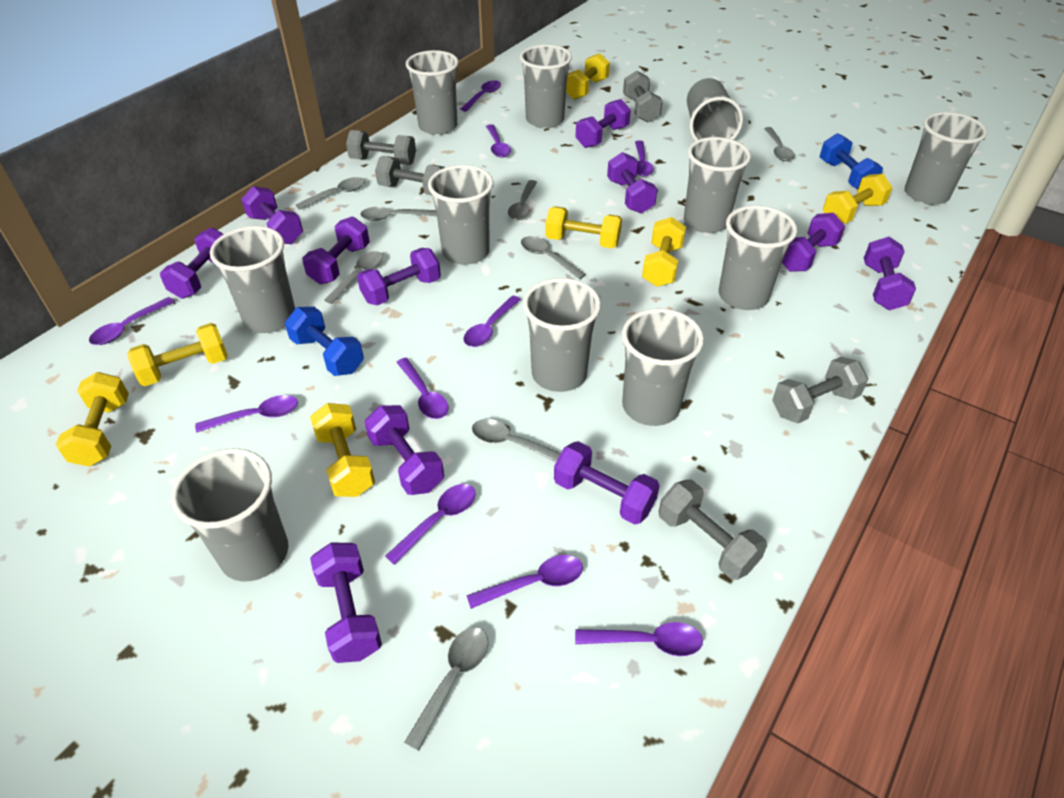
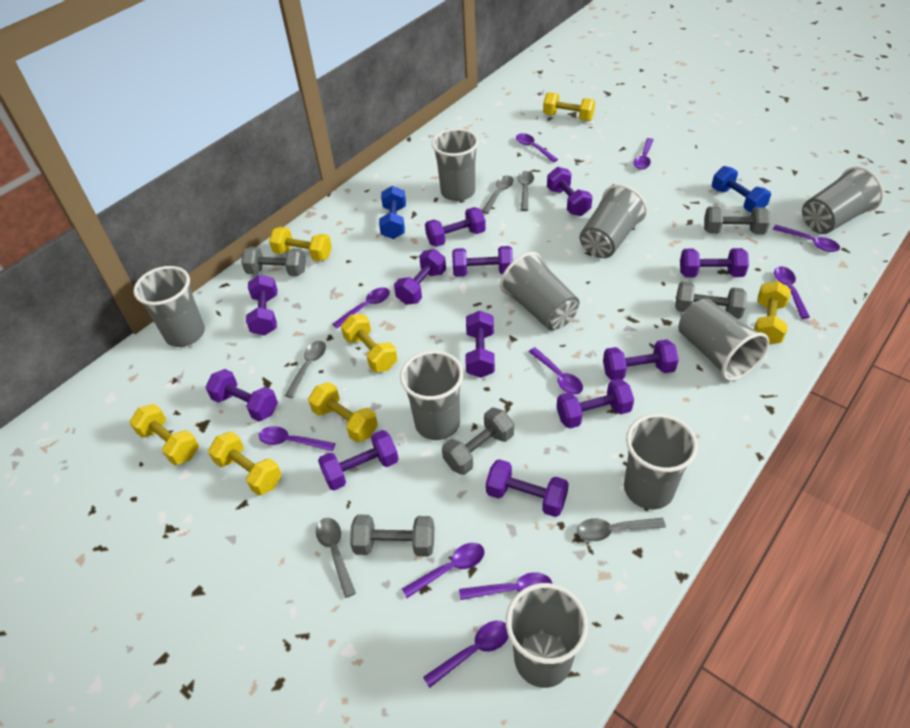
grey cup: 11 -> 9
grey spoon: 8 -> 5
purple dumbbell: 11 -> 12

